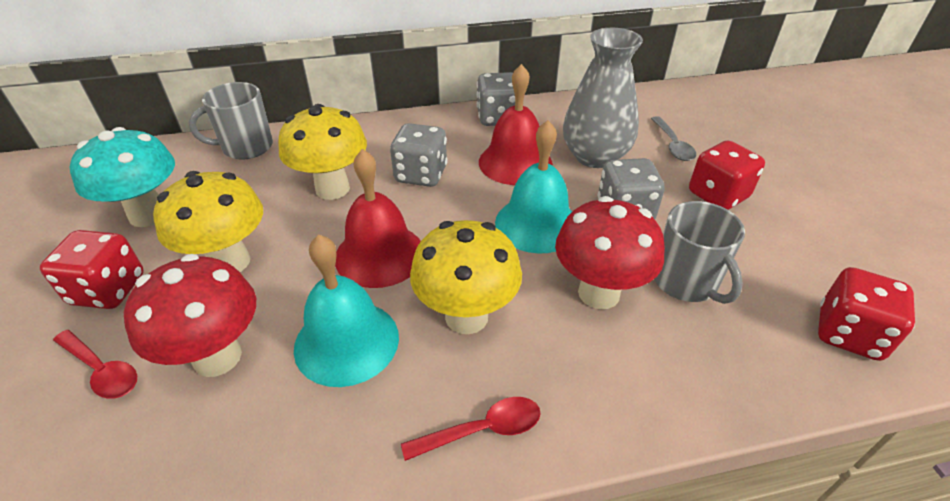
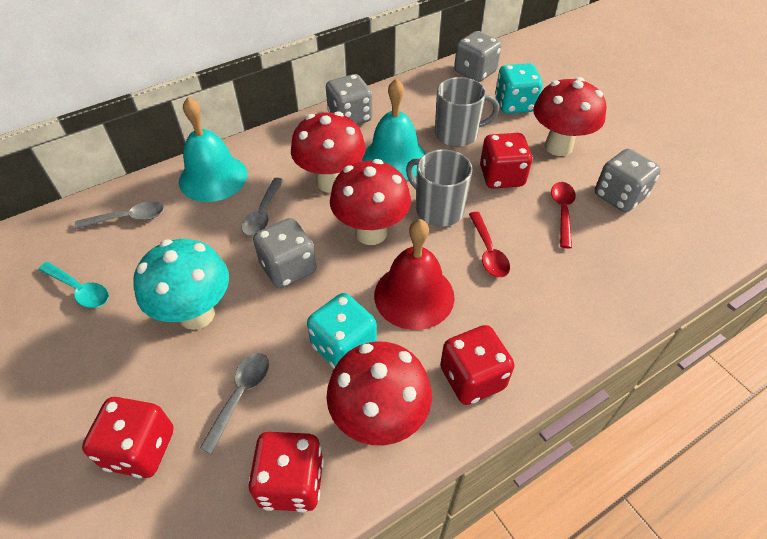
grey dice: 3 -> 4
grey spoon: 1 -> 3
grey vase: 1 -> 0
red bell: 2 -> 1
red dice: 3 -> 4
red mushroom: 2 -> 4
turquoise dice: 0 -> 2
turquoise spoon: 0 -> 1
yellow mushroom: 3 -> 0

